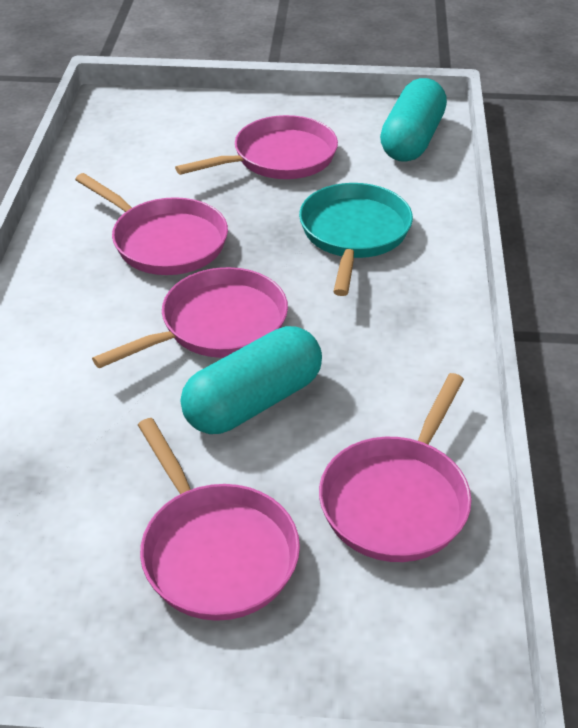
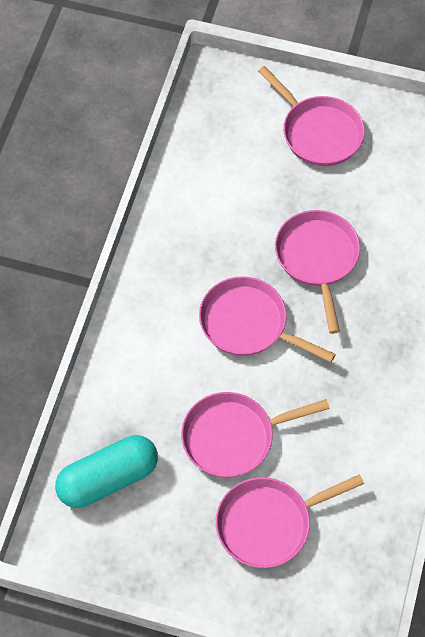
turquoise capsule: 2 -> 1
turquoise pan: 1 -> 0

